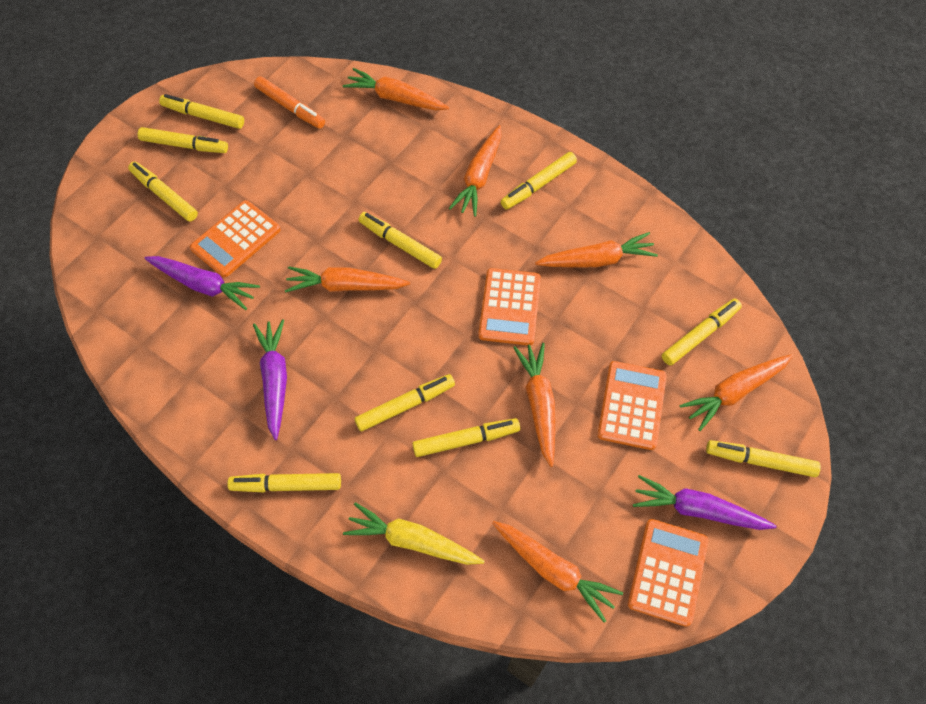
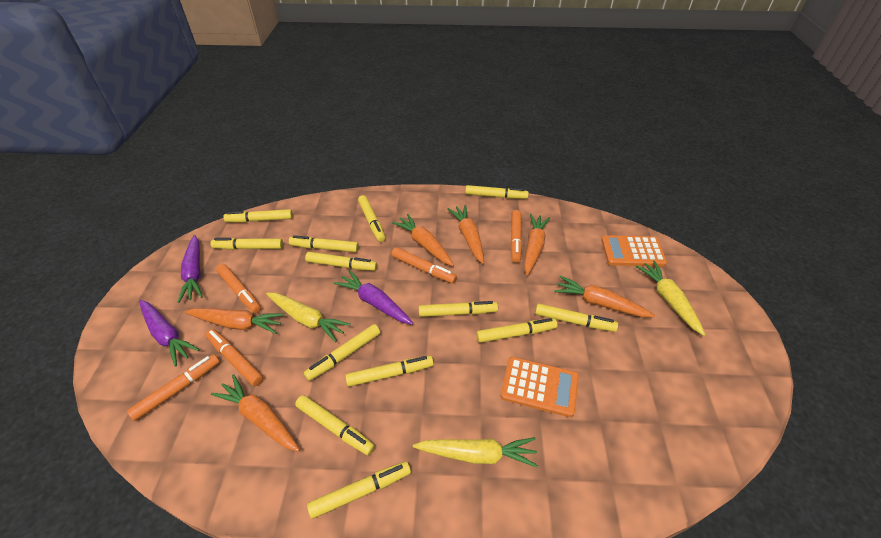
orange calculator: 4 -> 2
orange carrot: 7 -> 6
orange marker: 1 -> 5
yellow carrot: 1 -> 3
yellow marker: 10 -> 13

